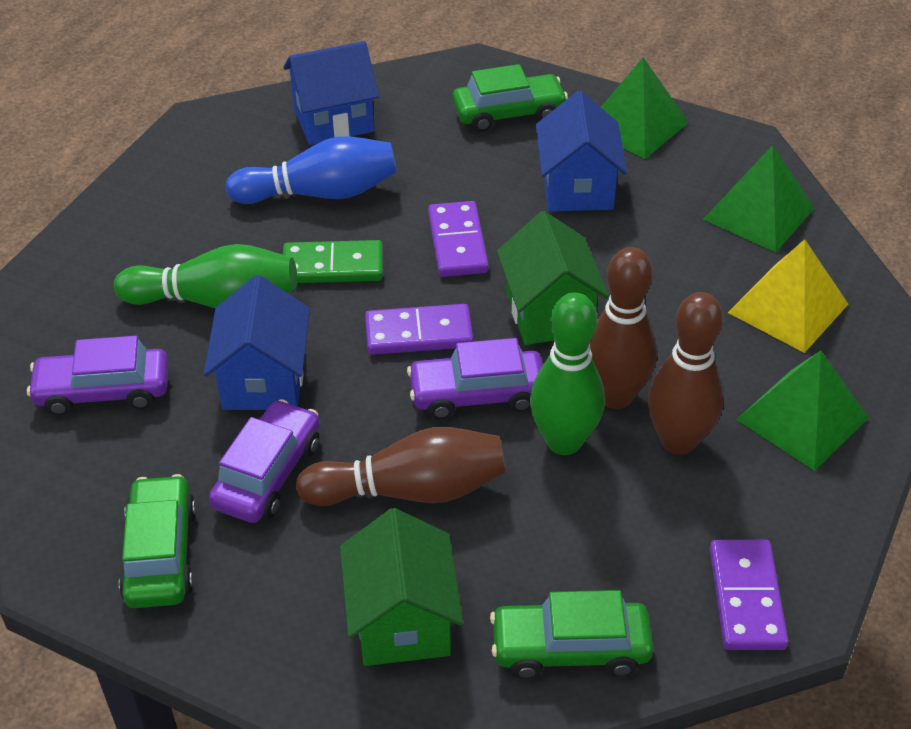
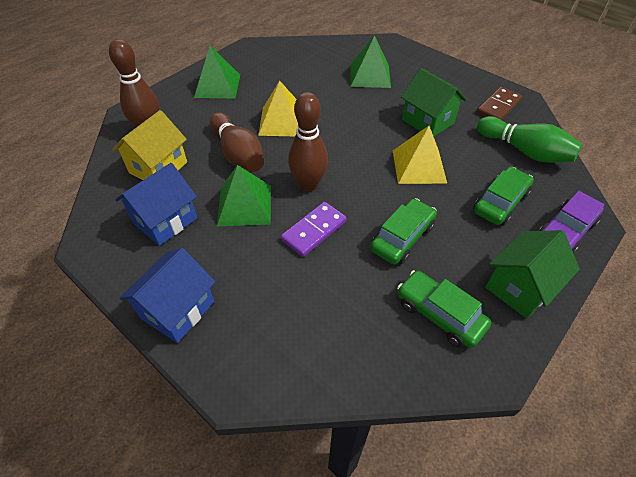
blue bowling pin: 1 -> 0
blue house: 3 -> 2
brown domino: 0 -> 1
green bowling pin: 2 -> 1
green domino: 1 -> 0
purple car: 3 -> 1
purple domino: 3 -> 1
yellow house: 0 -> 1
yellow pyramid: 1 -> 2

